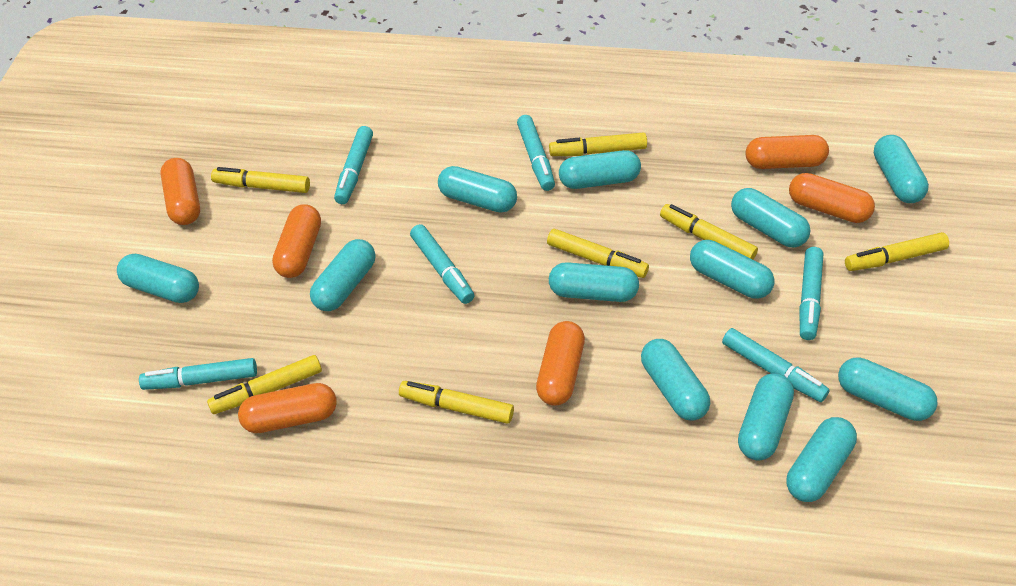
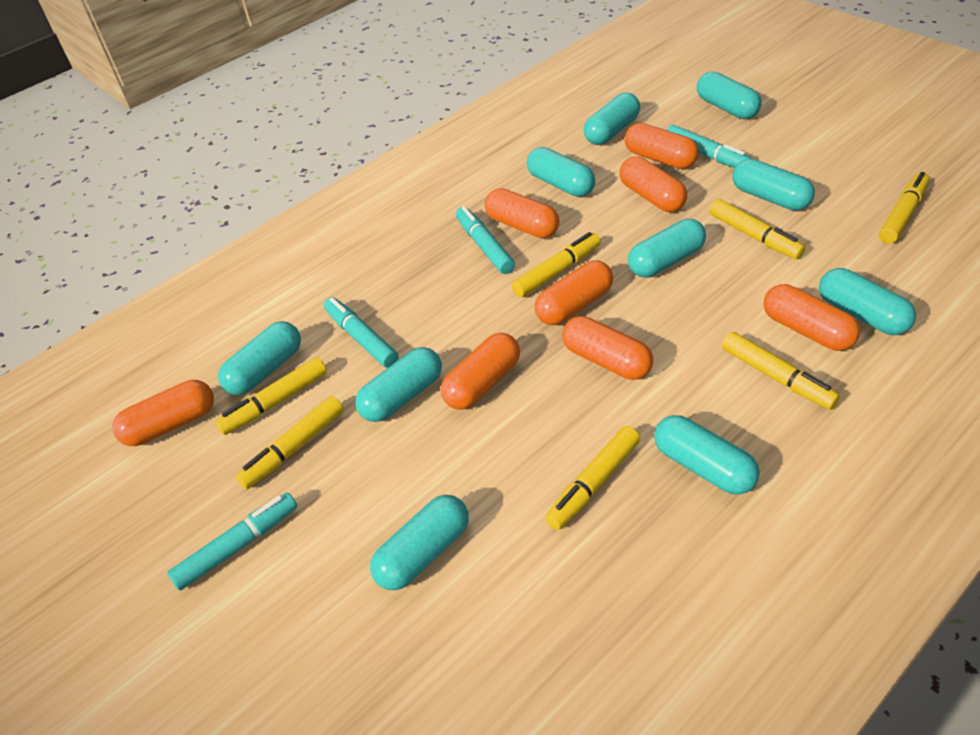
orange capsule: 6 -> 8
turquoise capsule: 12 -> 10
turquoise marker: 6 -> 4

